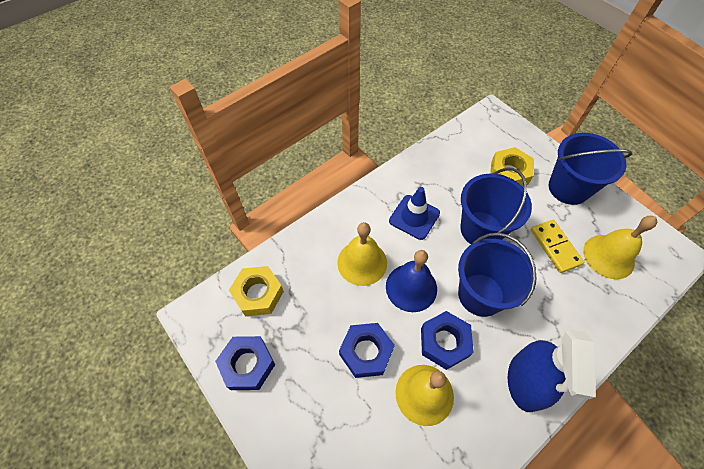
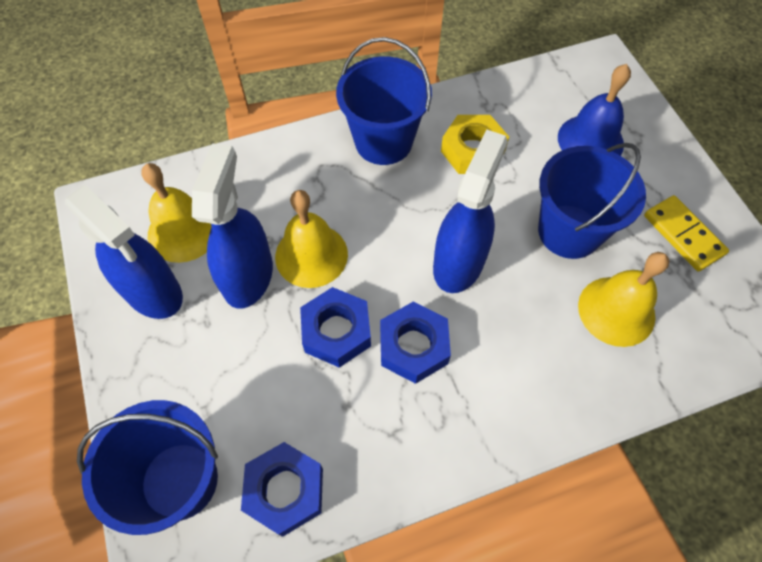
blue spray bottle: 1 -> 3
blue traffic cone: 1 -> 0
yellow nut: 2 -> 1

